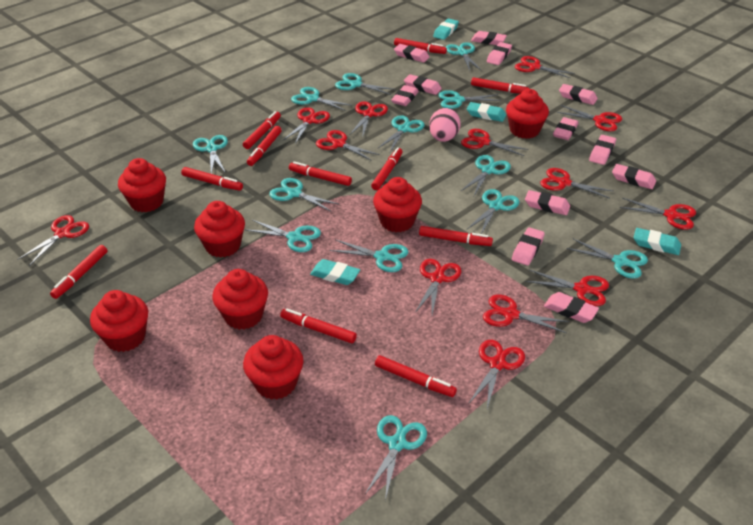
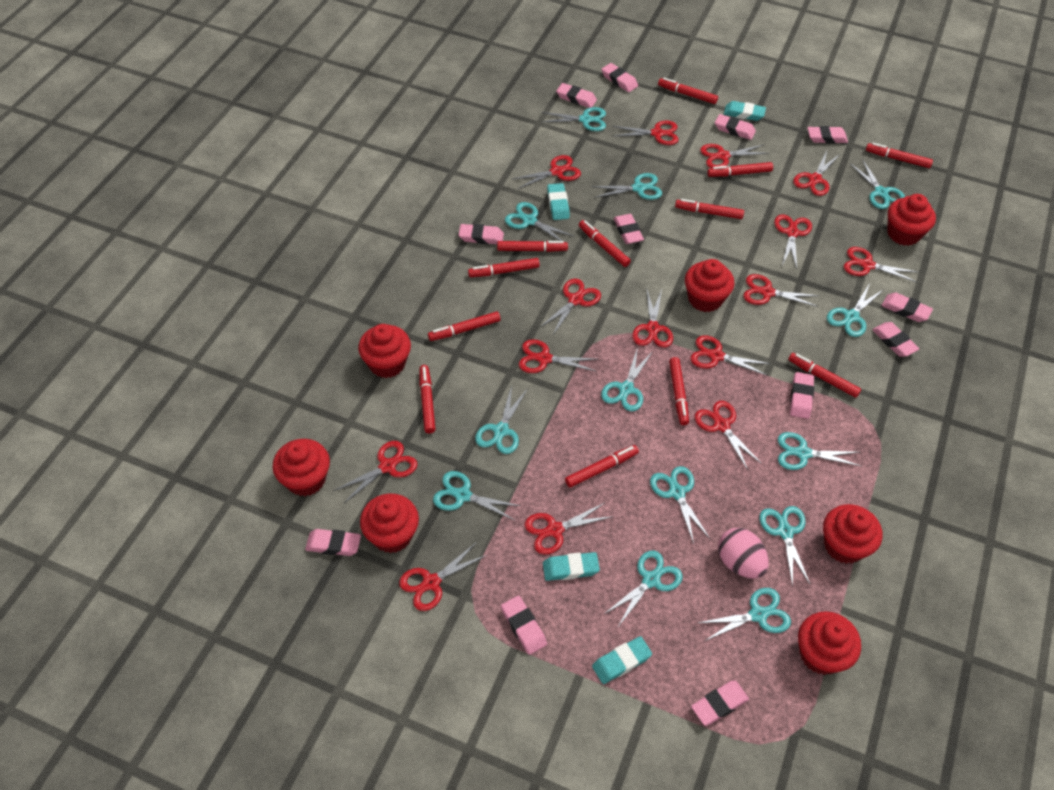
red marker: 11 -> 12
red scissors: 13 -> 15

